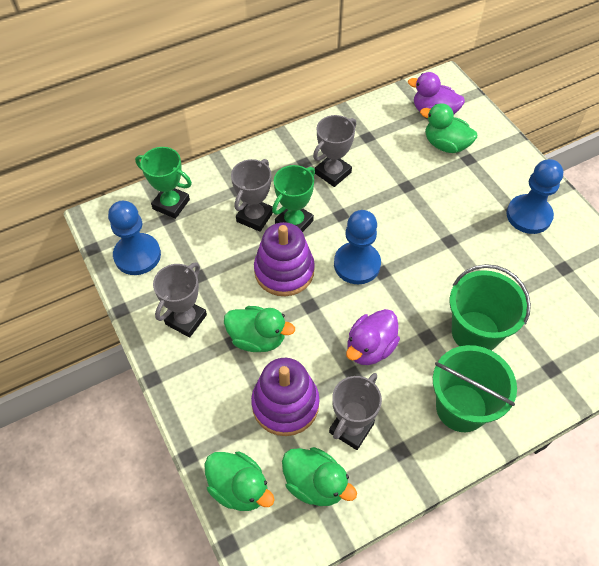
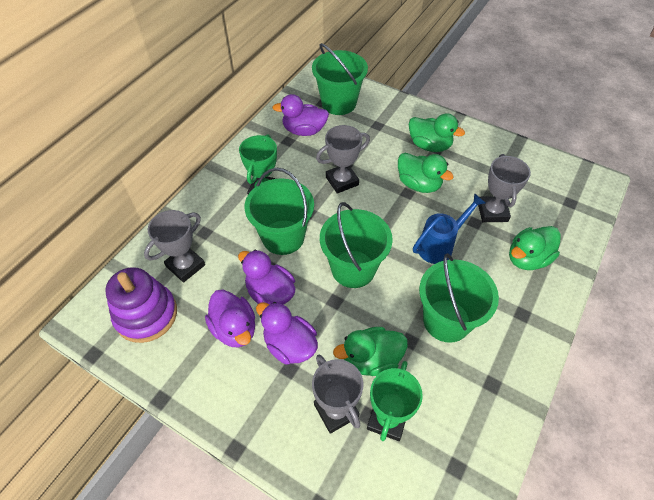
blue pawn: 3 -> 0
blue watering can: 0 -> 1
green bucket: 2 -> 4
purple duck: 2 -> 4
purple stacking toy: 2 -> 1

